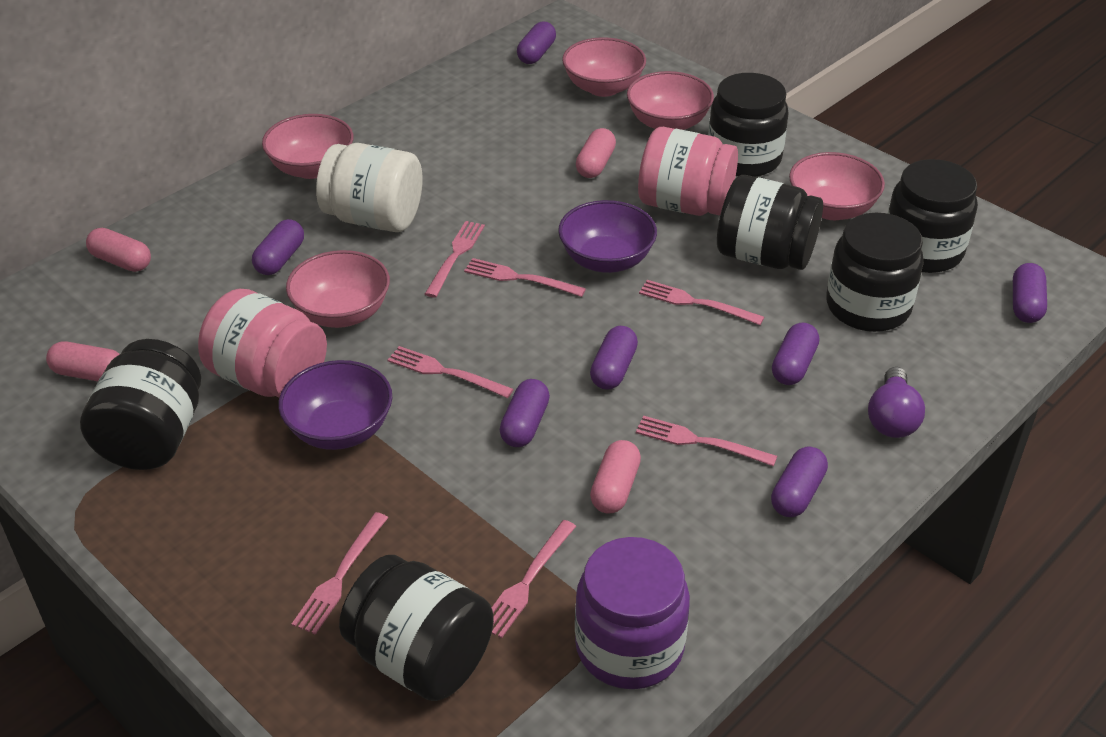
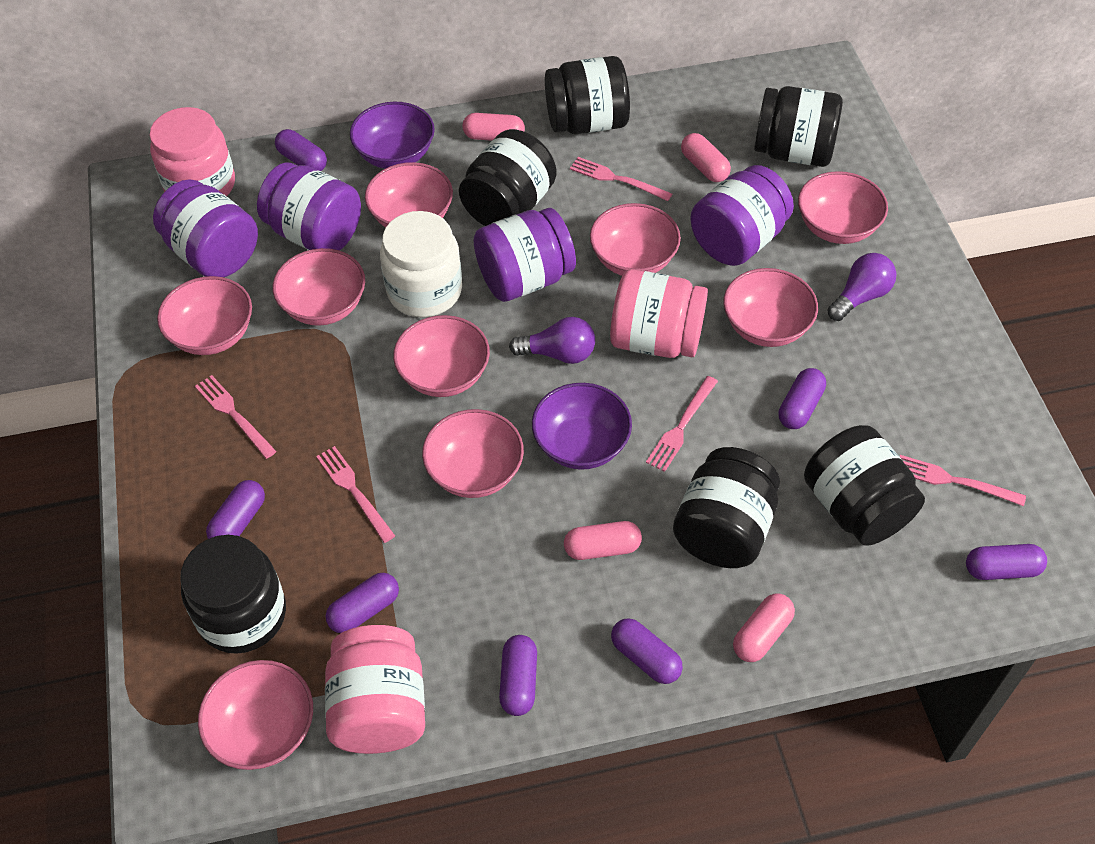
pink bowl: 5 -> 9
pink fork: 7 -> 5
pink jar: 2 -> 3
purple jar: 1 -> 4
purple light bulb: 1 -> 2

